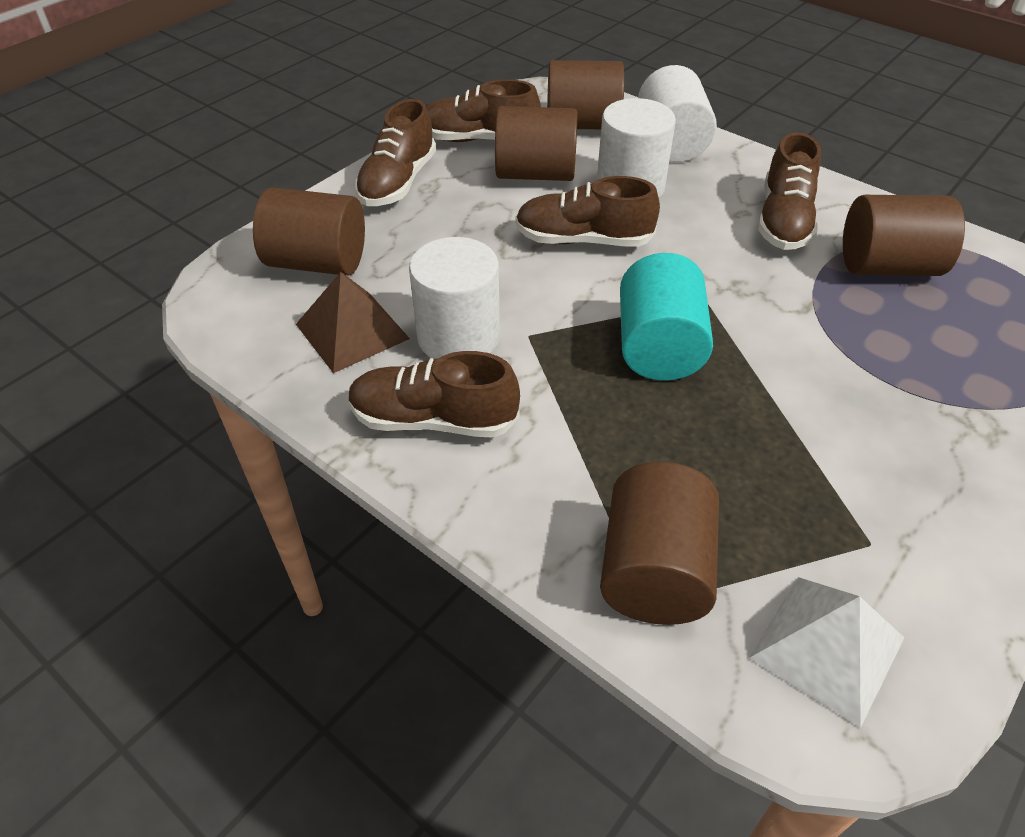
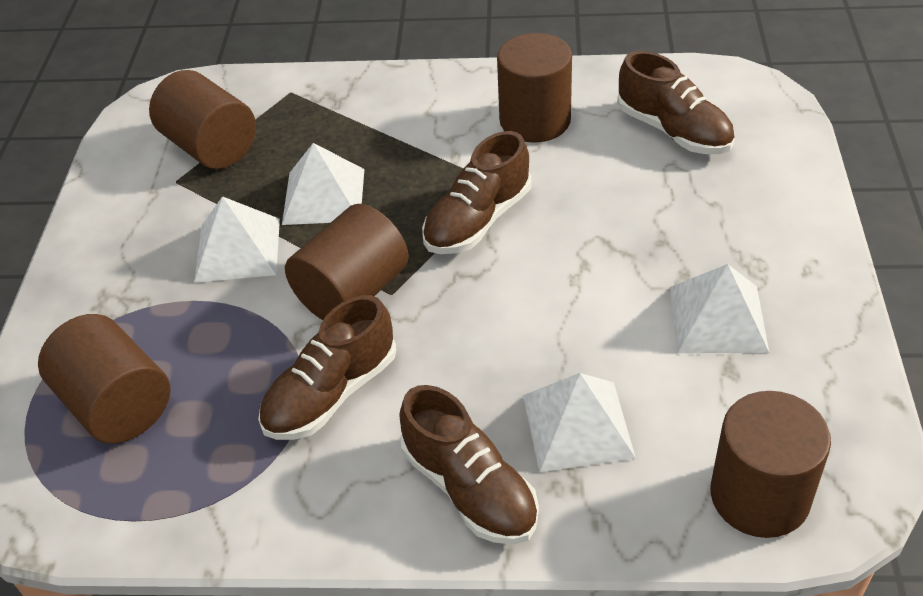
brown pyramid: 1 -> 0
brown shoe: 5 -> 4
turquoise cylinder: 1 -> 0
white cylinder: 3 -> 0
white pyramid: 1 -> 4

